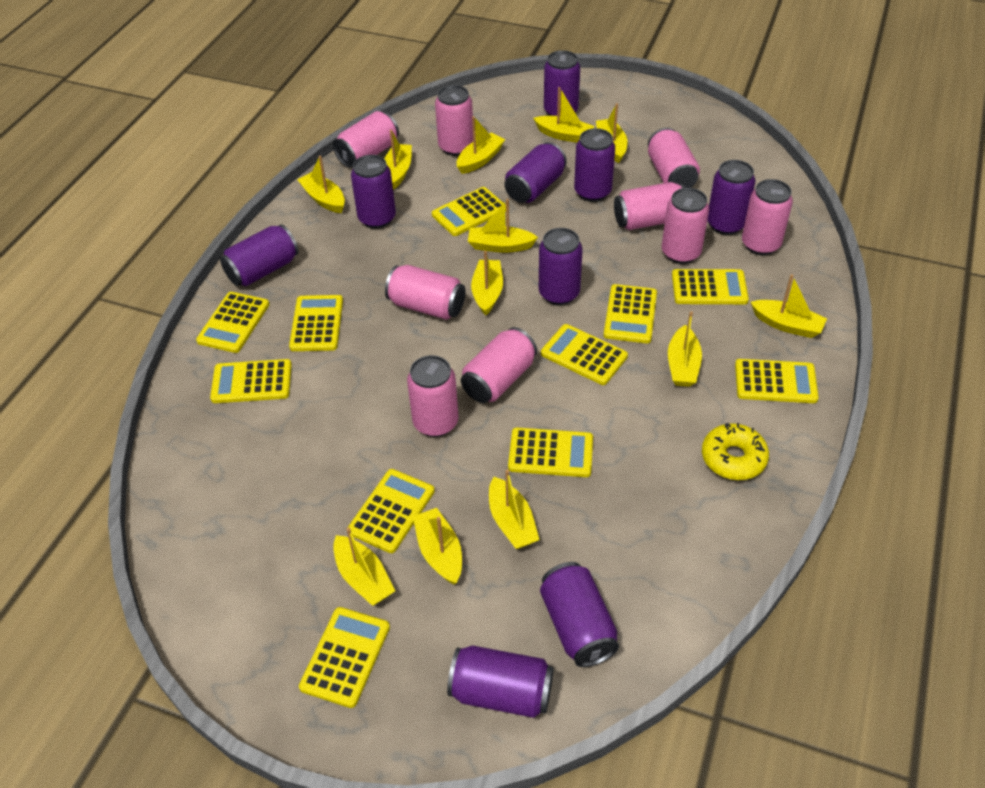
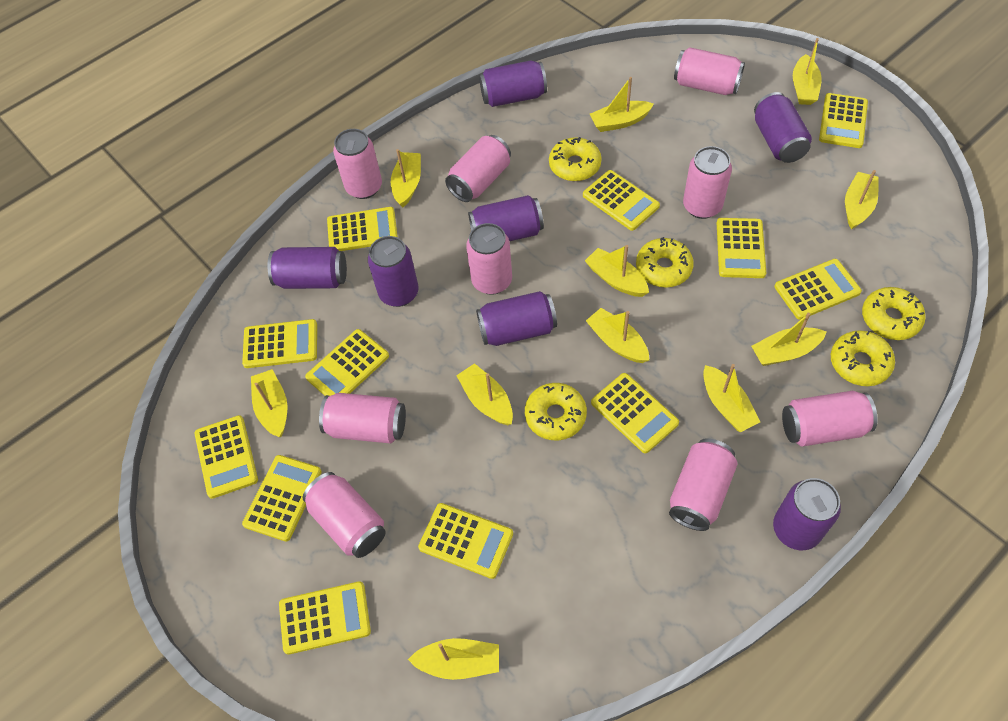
purple can: 9 -> 7
yellow boat: 12 -> 11
yellow calculator: 11 -> 12
yellow donut: 1 -> 5

